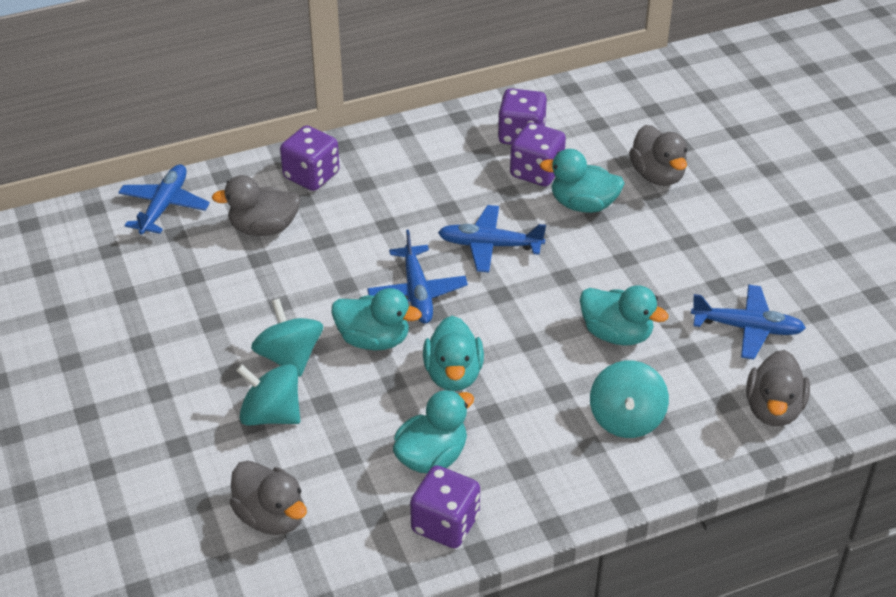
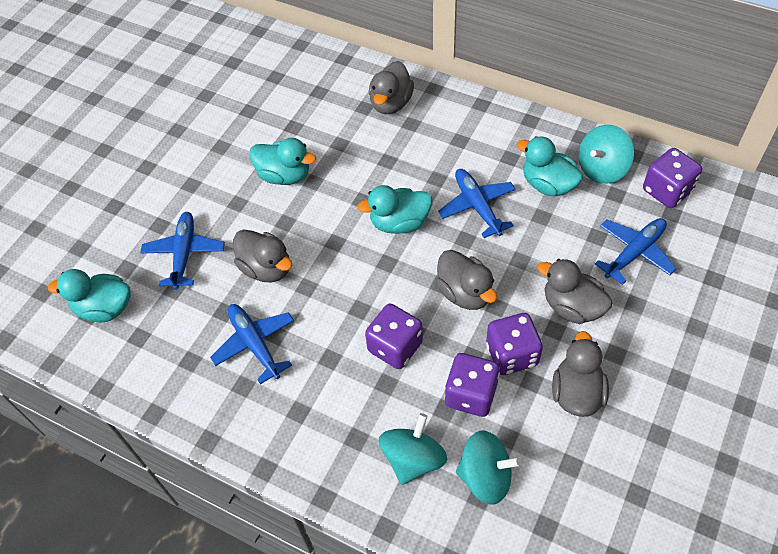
grey duck: 4 -> 5
turquoise duck: 5 -> 4

